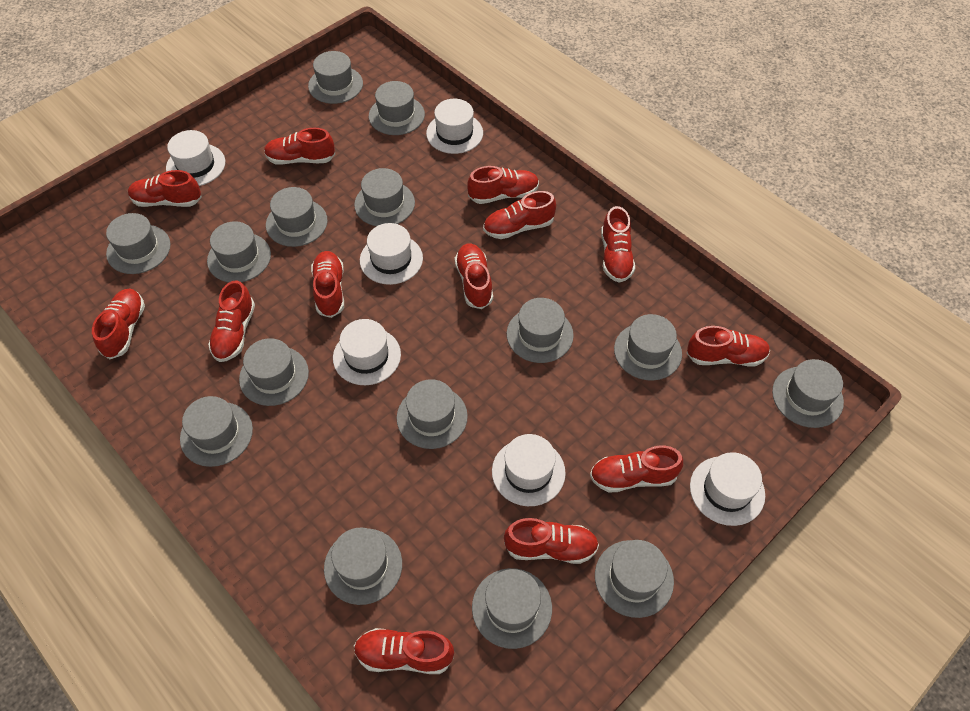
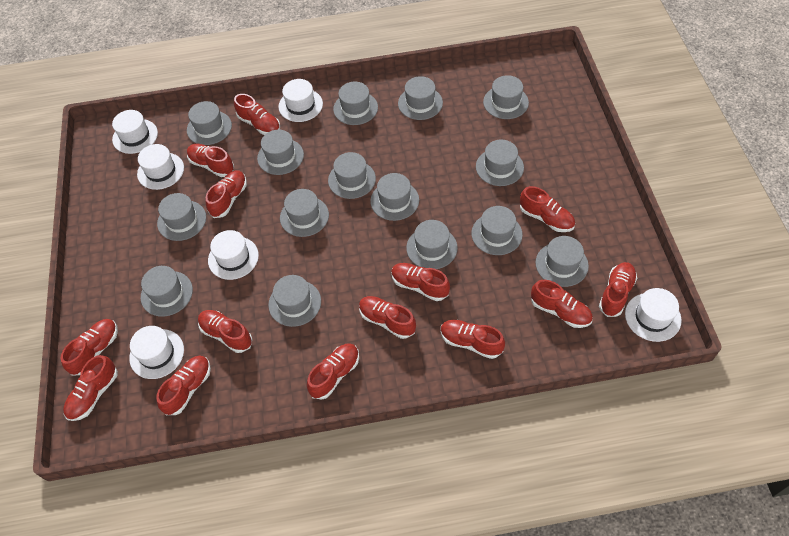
red shoe: 13 -> 14

